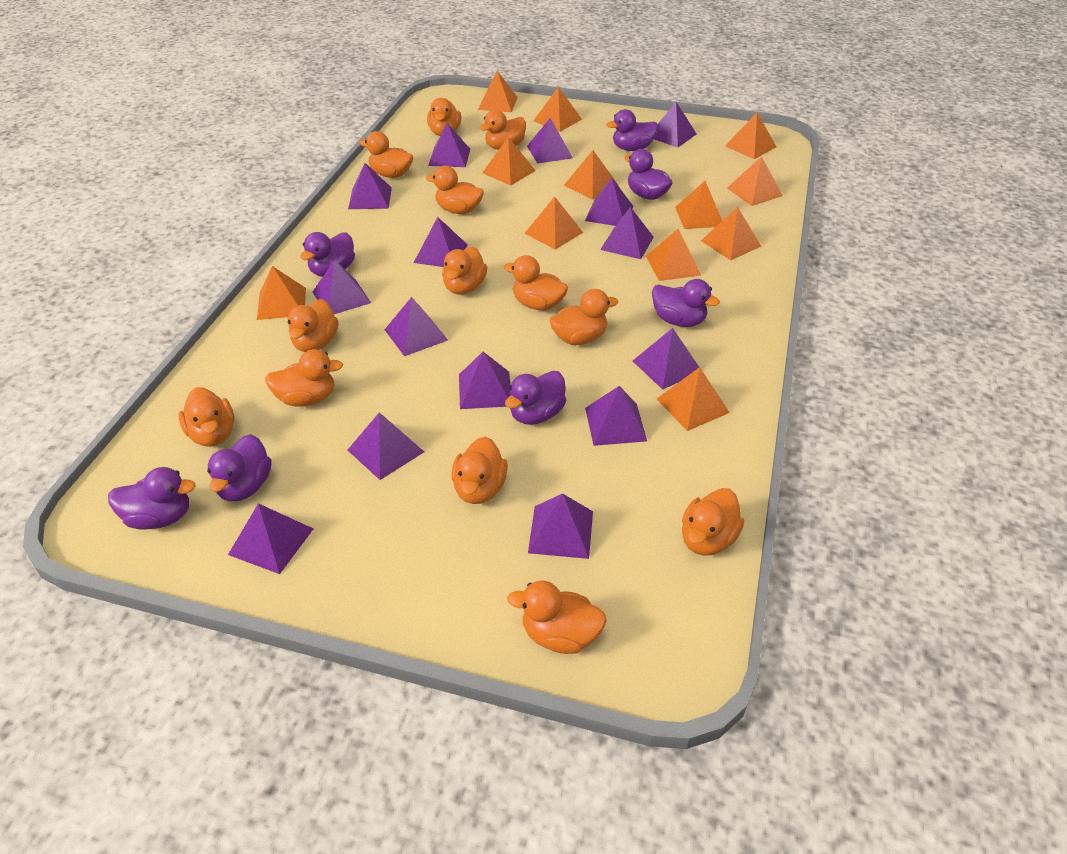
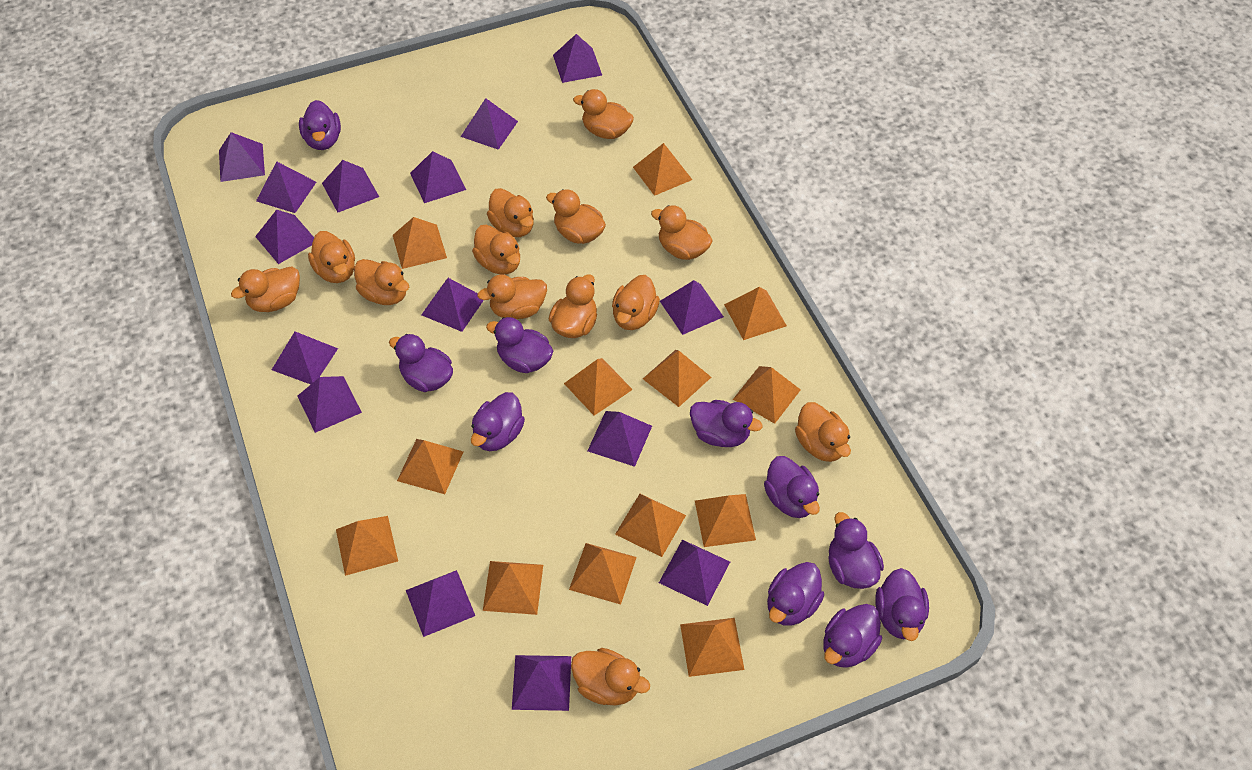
orange pyramid: 12 -> 13
purple duck: 7 -> 10

